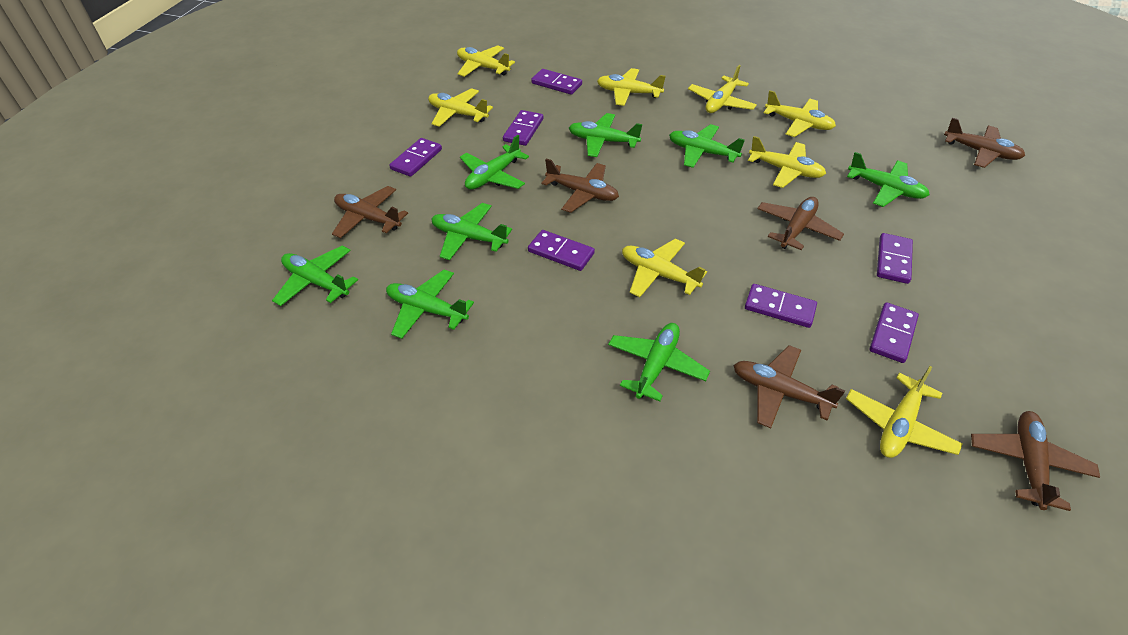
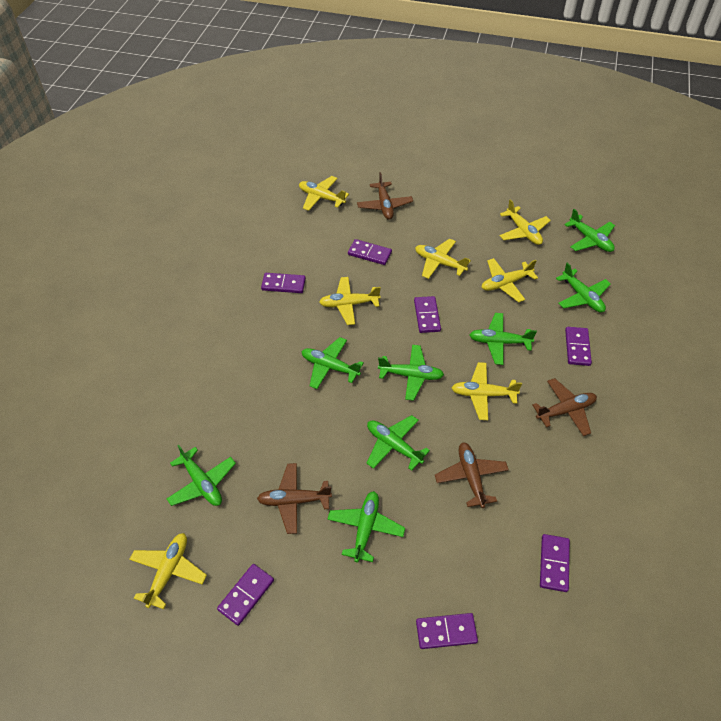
brown plane: 6 -> 4
yellow plane: 8 -> 7

